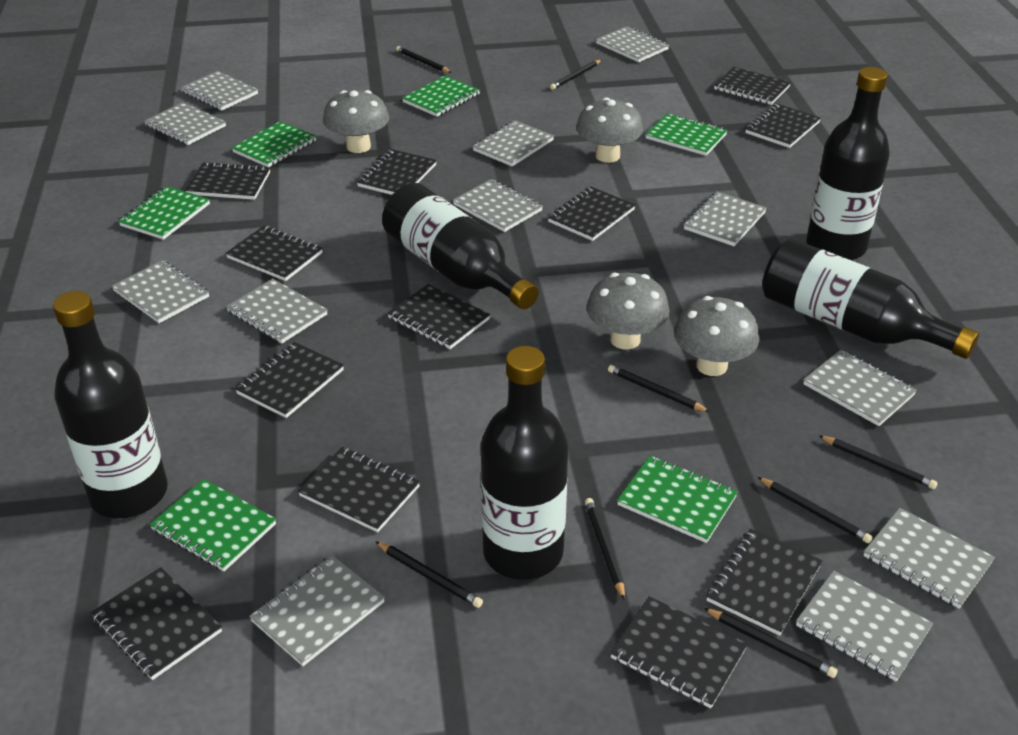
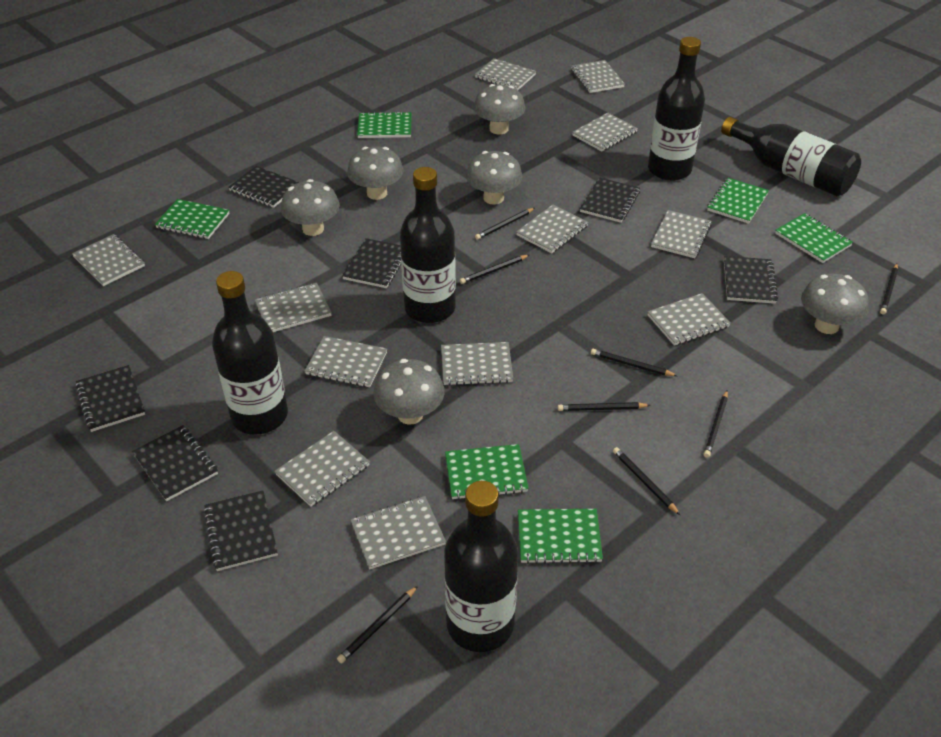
black notebook: 12 -> 7
grey mushroom: 4 -> 6

